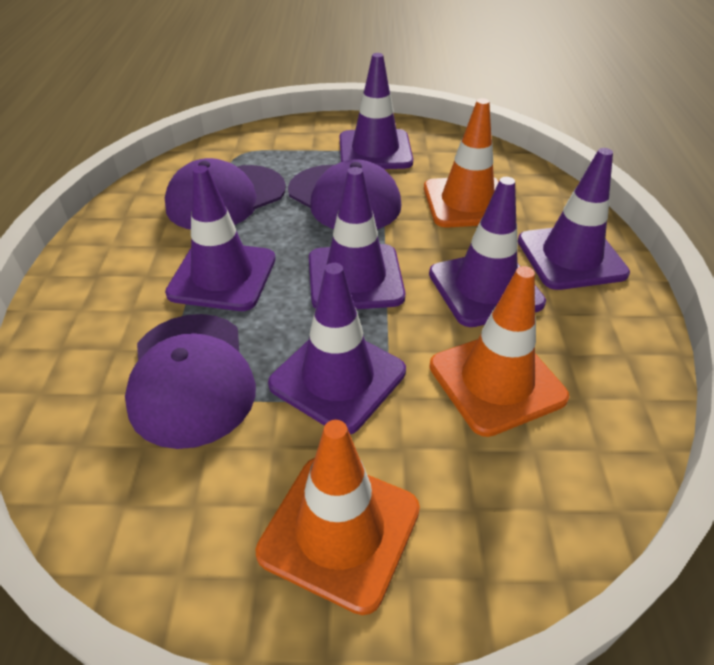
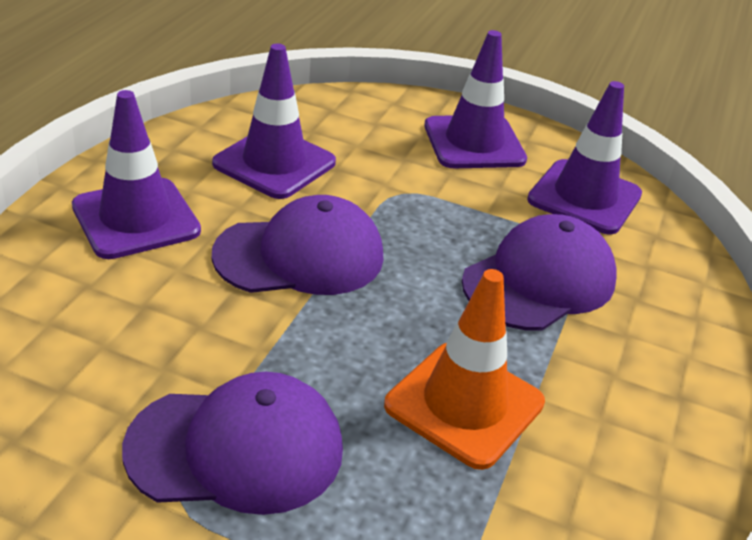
orange traffic cone: 3 -> 1
purple traffic cone: 6 -> 4

